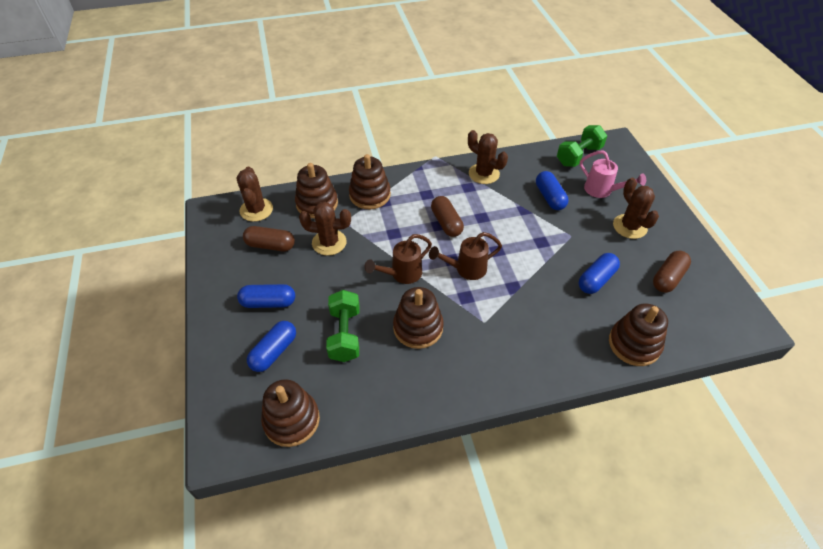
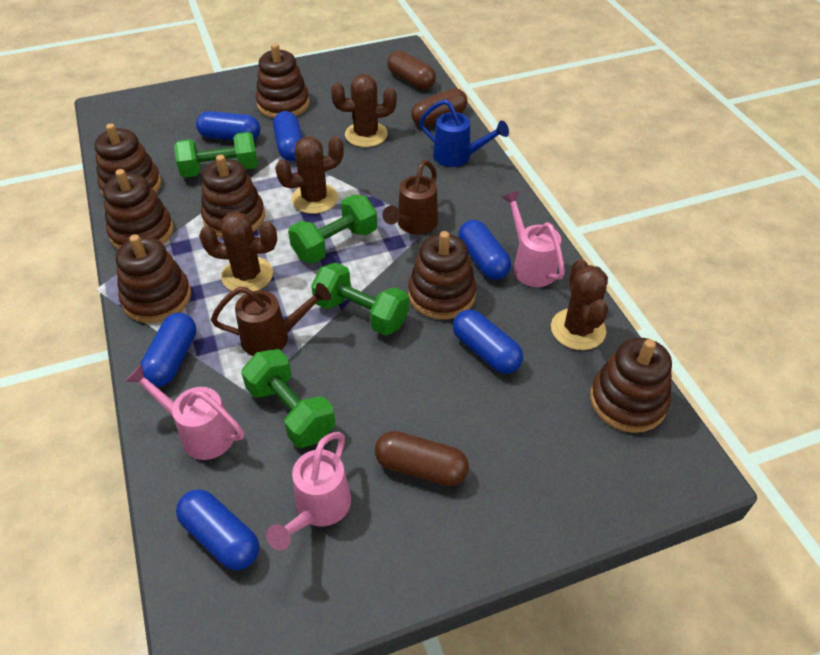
blue capsule: 4 -> 6
blue watering can: 0 -> 1
brown stacking toy: 5 -> 7
green dumbbell: 2 -> 4
pink watering can: 1 -> 3

